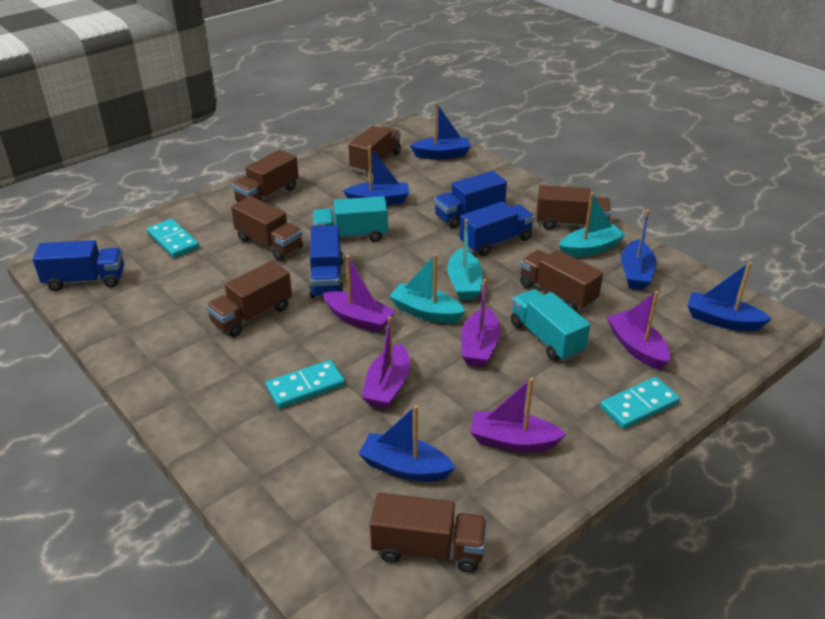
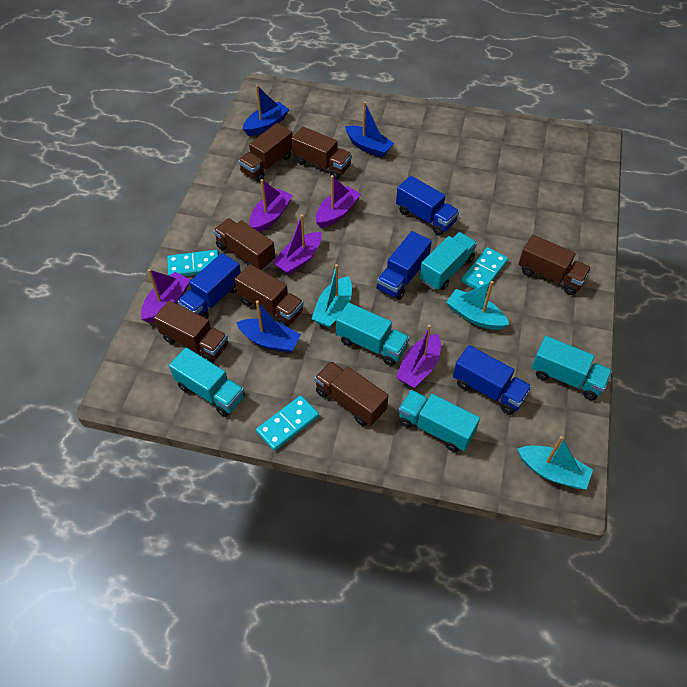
blue boat: 5 -> 3
turquoise truck: 2 -> 5

